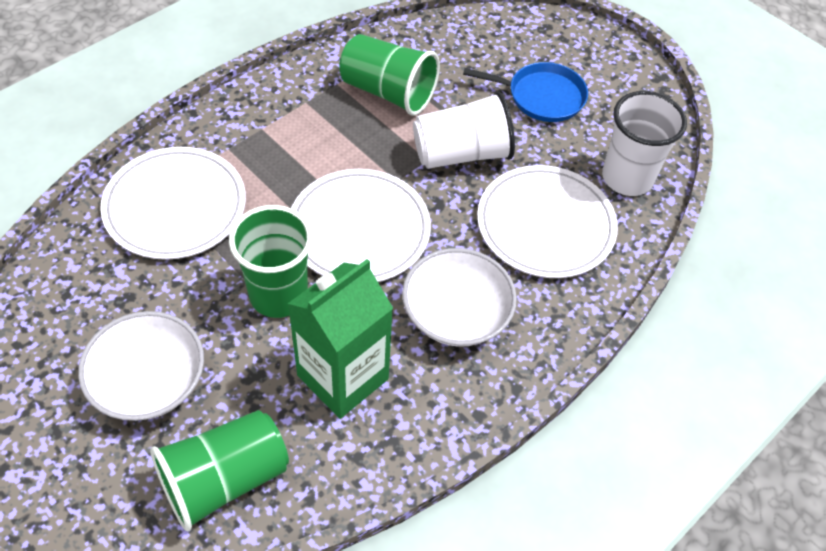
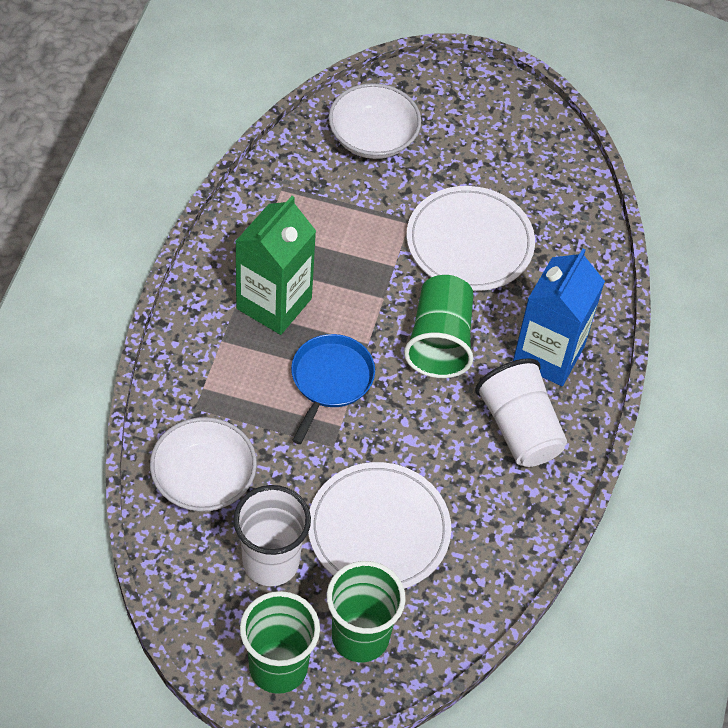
blue carton: 0 -> 1
white plate: 3 -> 2

